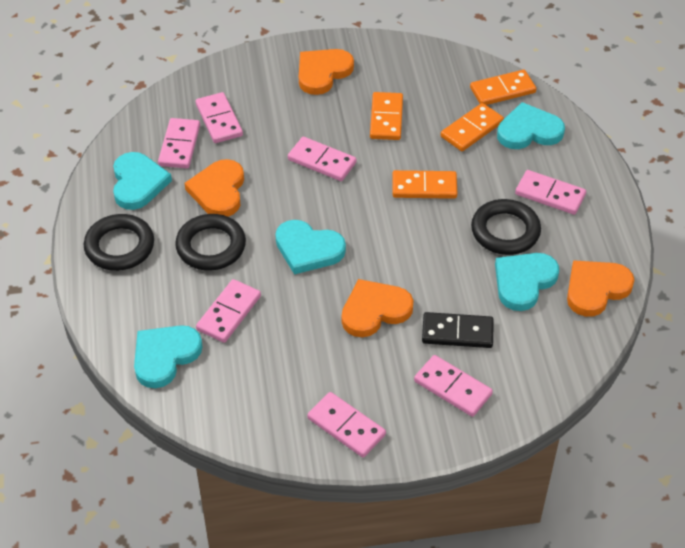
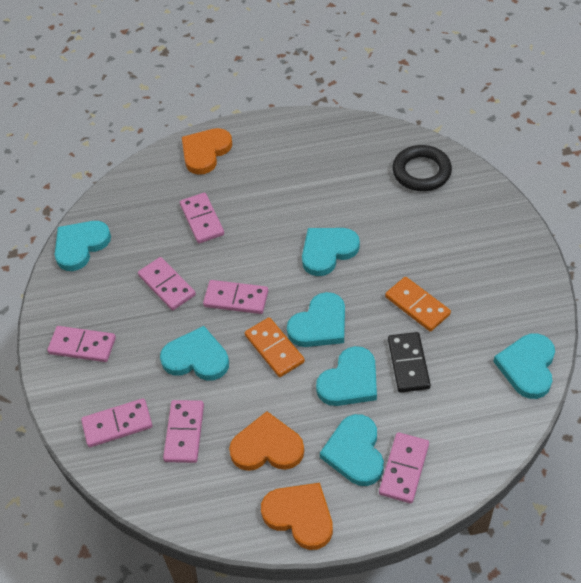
black ring: 3 -> 1
orange domino: 4 -> 2
orange heart: 4 -> 3
turquoise heart: 5 -> 7

